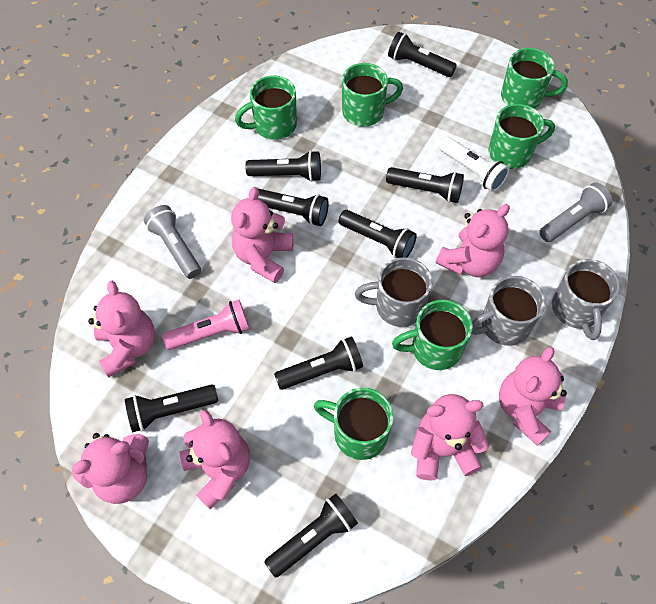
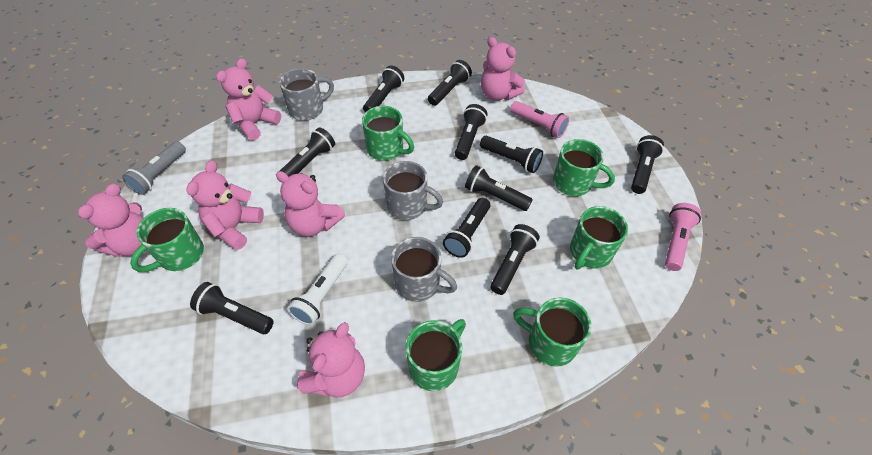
black flashlight: 8 -> 10
grey flashlight: 2 -> 1
pink flashlight: 1 -> 2
pink teddy bear: 7 -> 6

